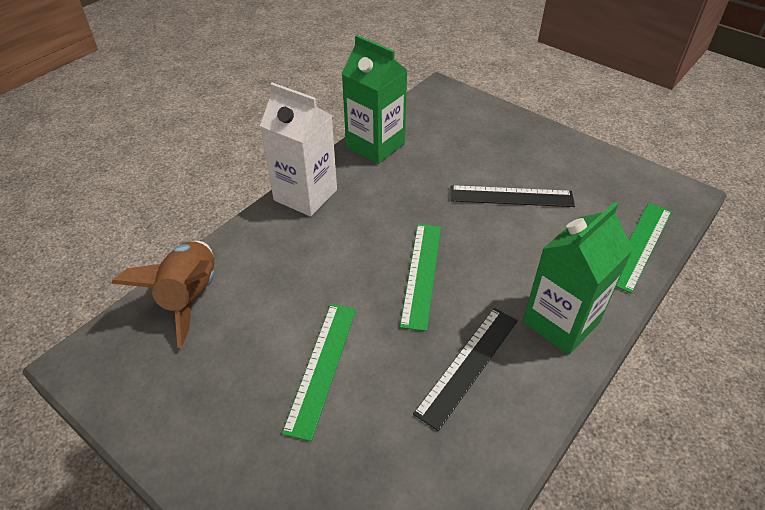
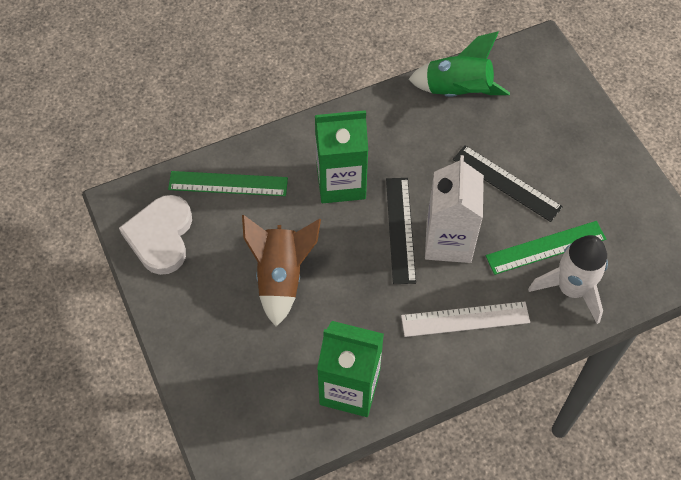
green rocket: 0 -> 1
green ruler: 3 -> 2
white heart: 0 -> 1
white rocket: 0 -> 1
white ruler: 0 -> 1

